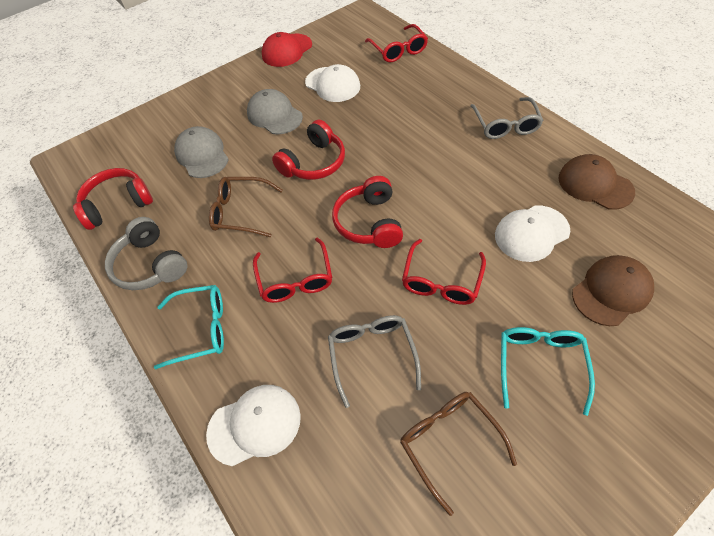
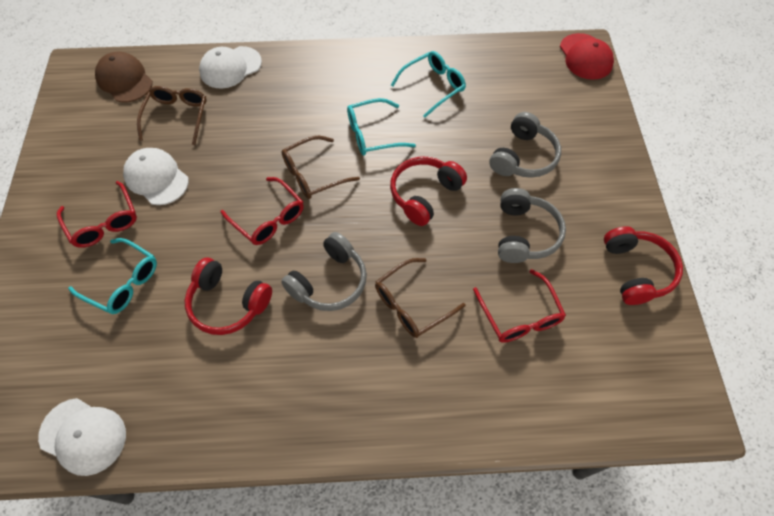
brown cap: 2 -> 1
brown glasses: 2 -> 3
grey cap: 2 -> 0
grey glasses: 2 -> 0
grey headphones: 1 -> 3
turquoise glasses: 2 -> 3

